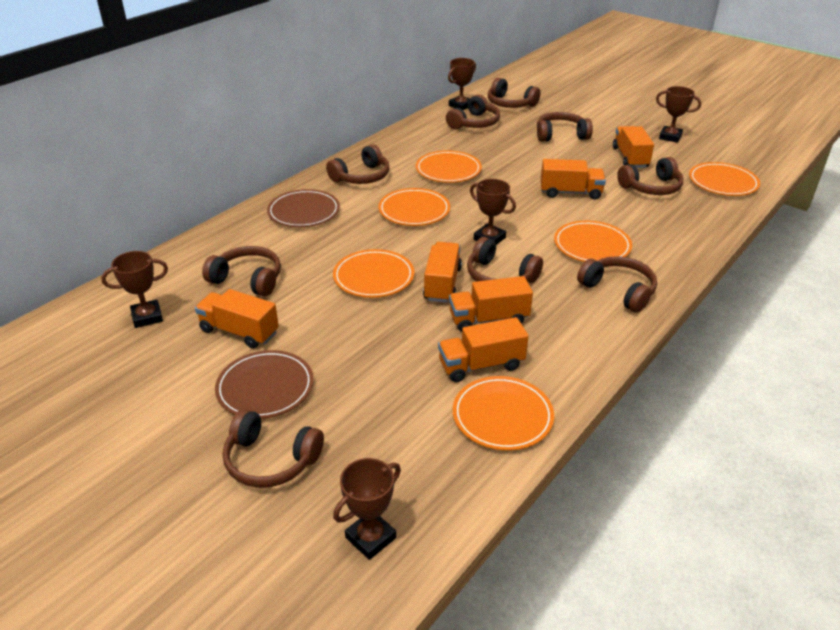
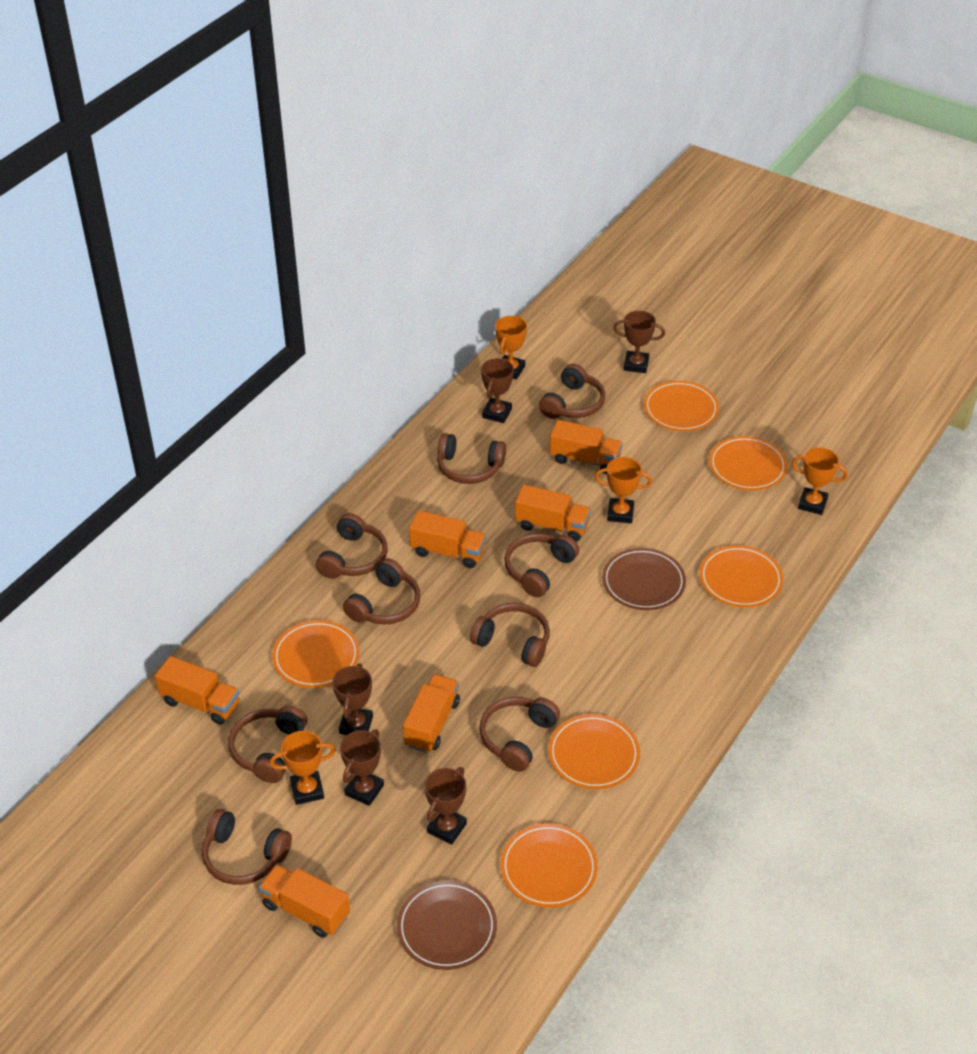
orange trophy: 0 -> 4

